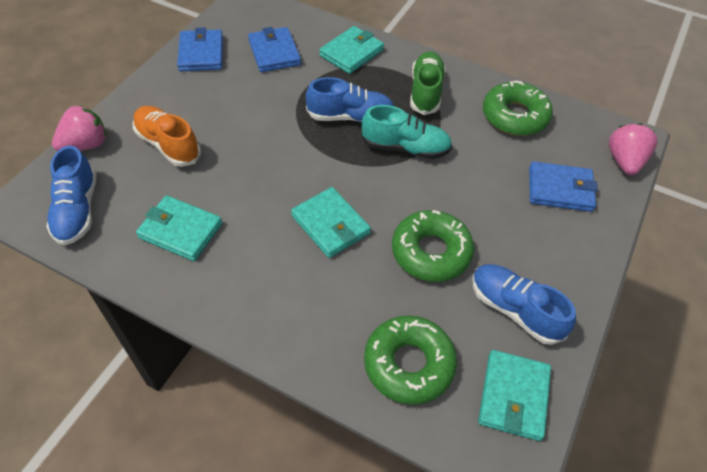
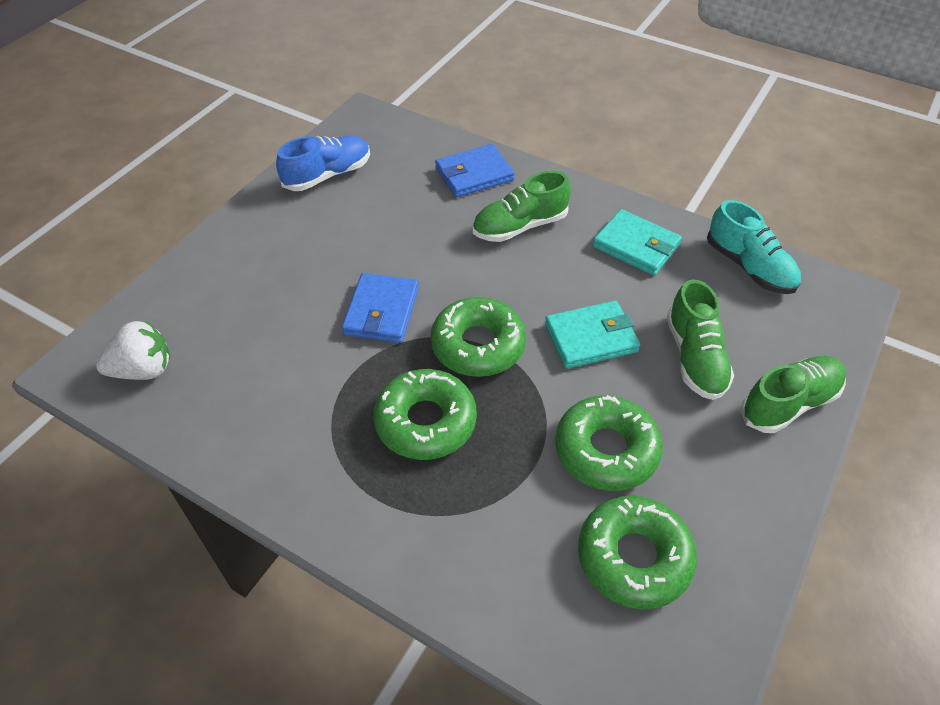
blue shoe: 3 -> 1
blue wallet: 3 -> 2
green donut: 3 -> 4
green shoe: 1 -> 3
orange shoe: 1 -> 0
pink strawberry: 2 -> 0
turquoise wallet: 4 -> 2
white strawberry: 0 -> 1

